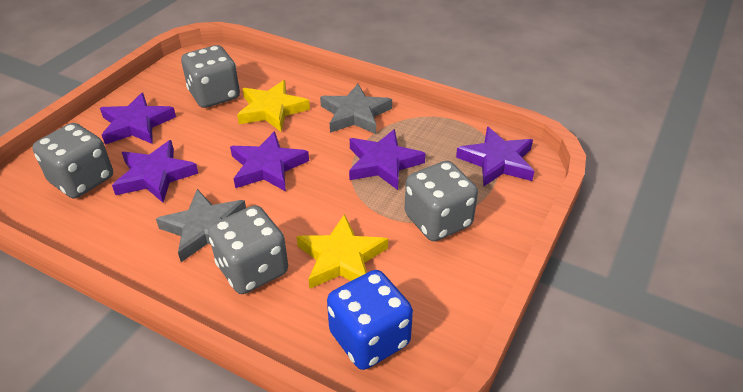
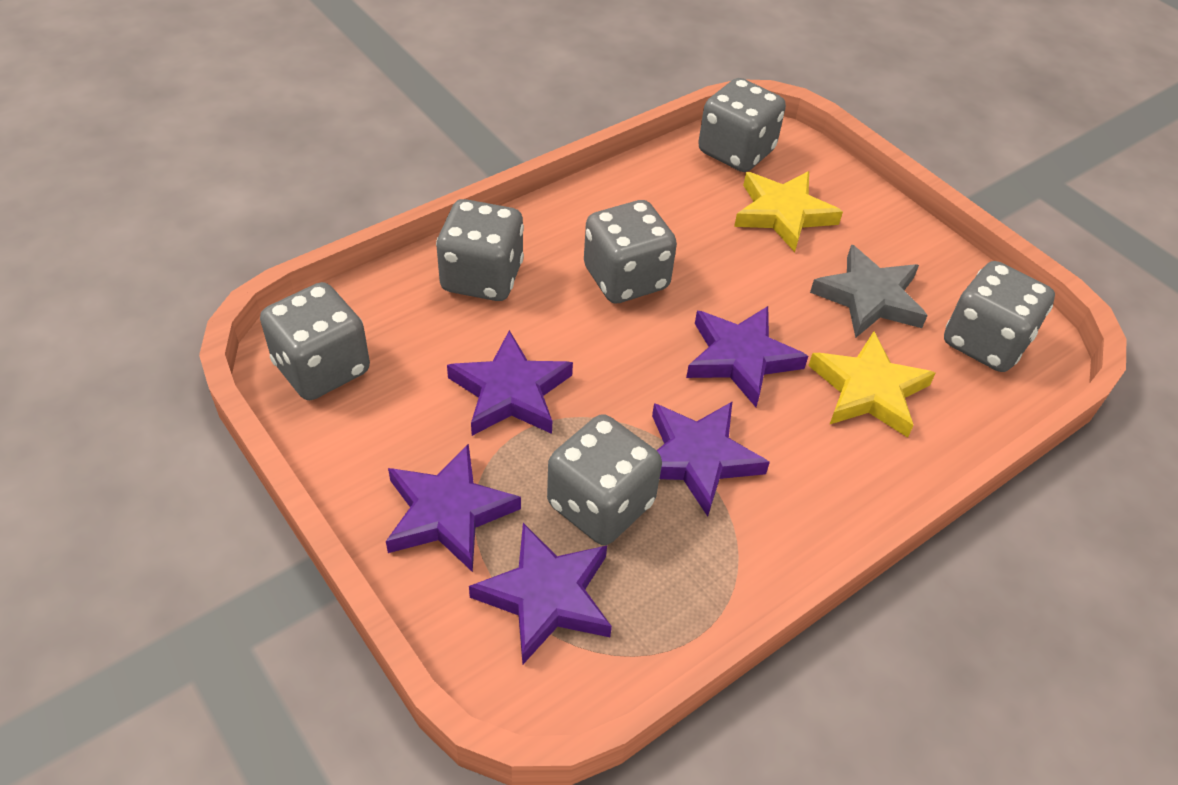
blue dice: 1 -> 0
grey dice: 4 -> 6
grey star: 2 -> 1

